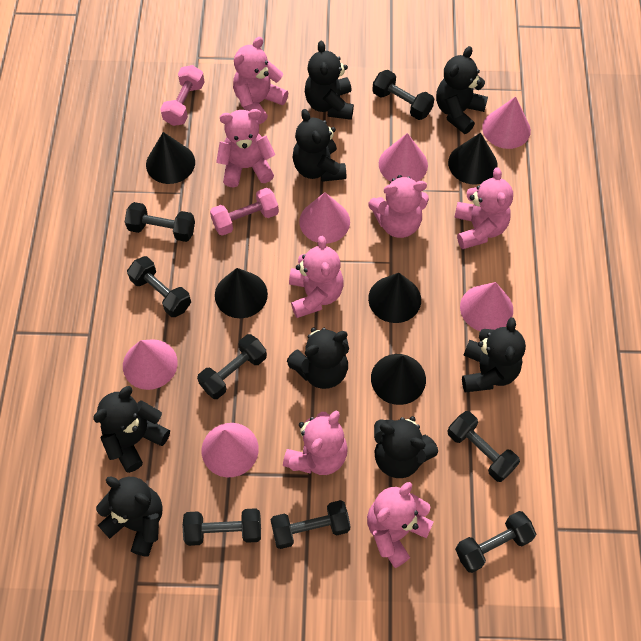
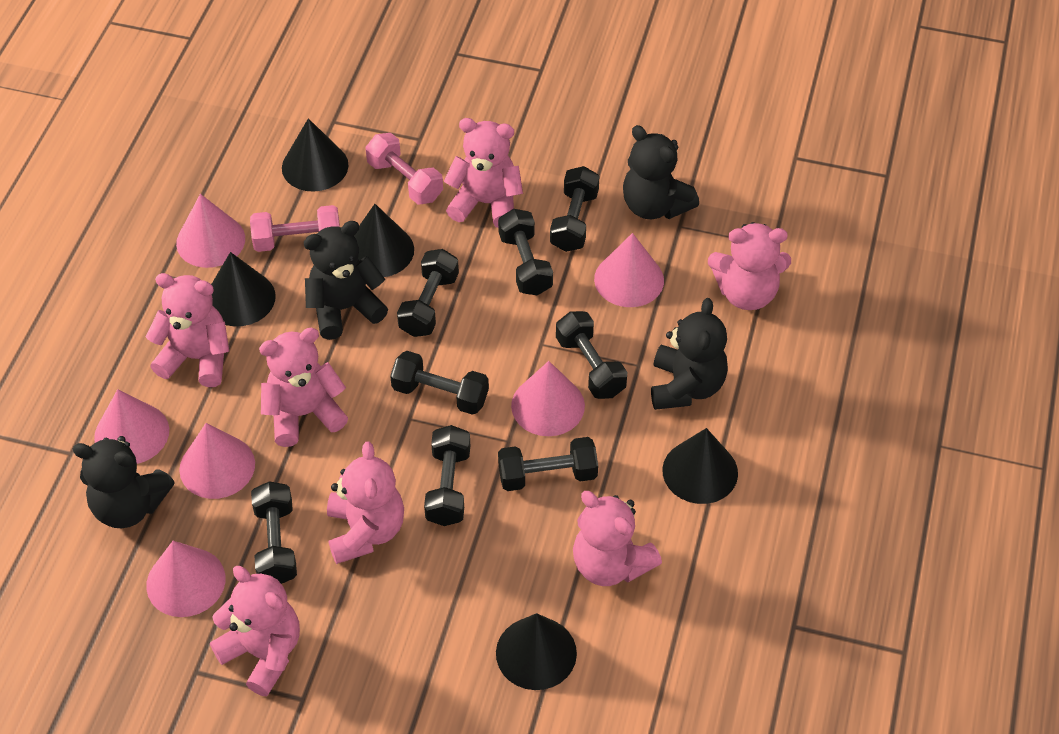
black teddy bear: 8 -> 4

